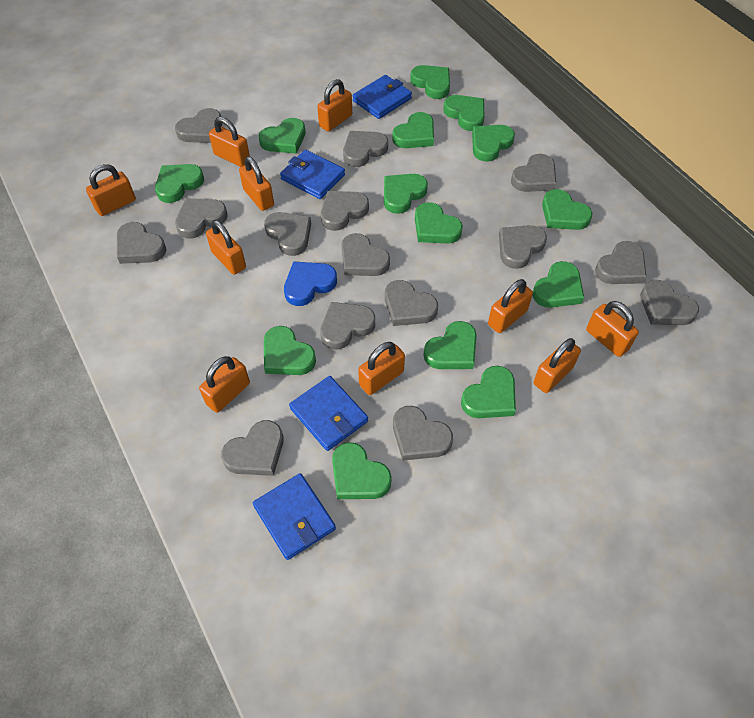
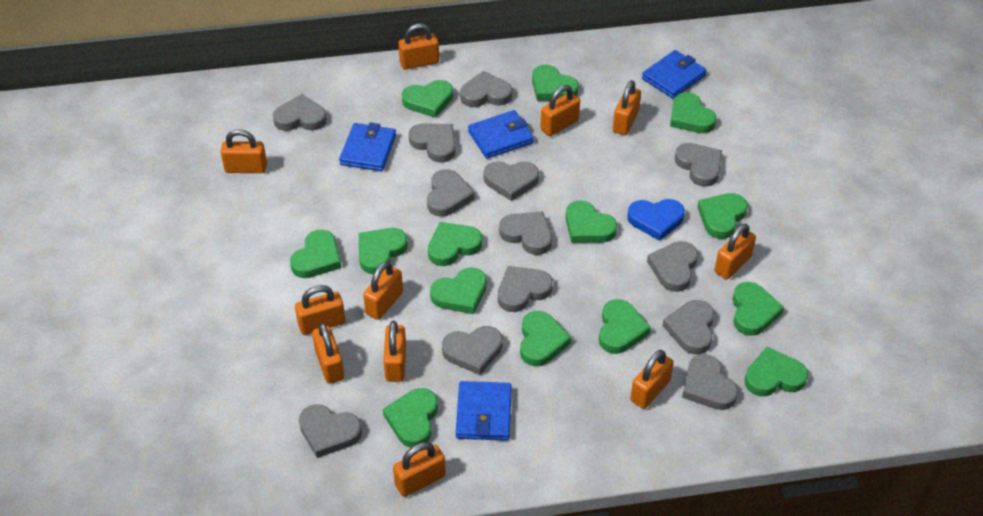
grey heart: 15 -> 13
orange padlock: 10 -> 11

